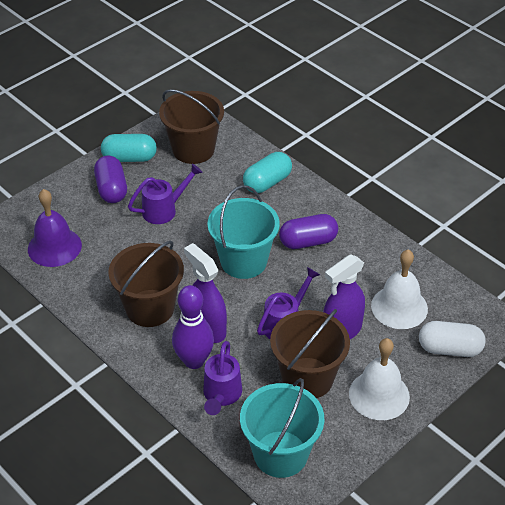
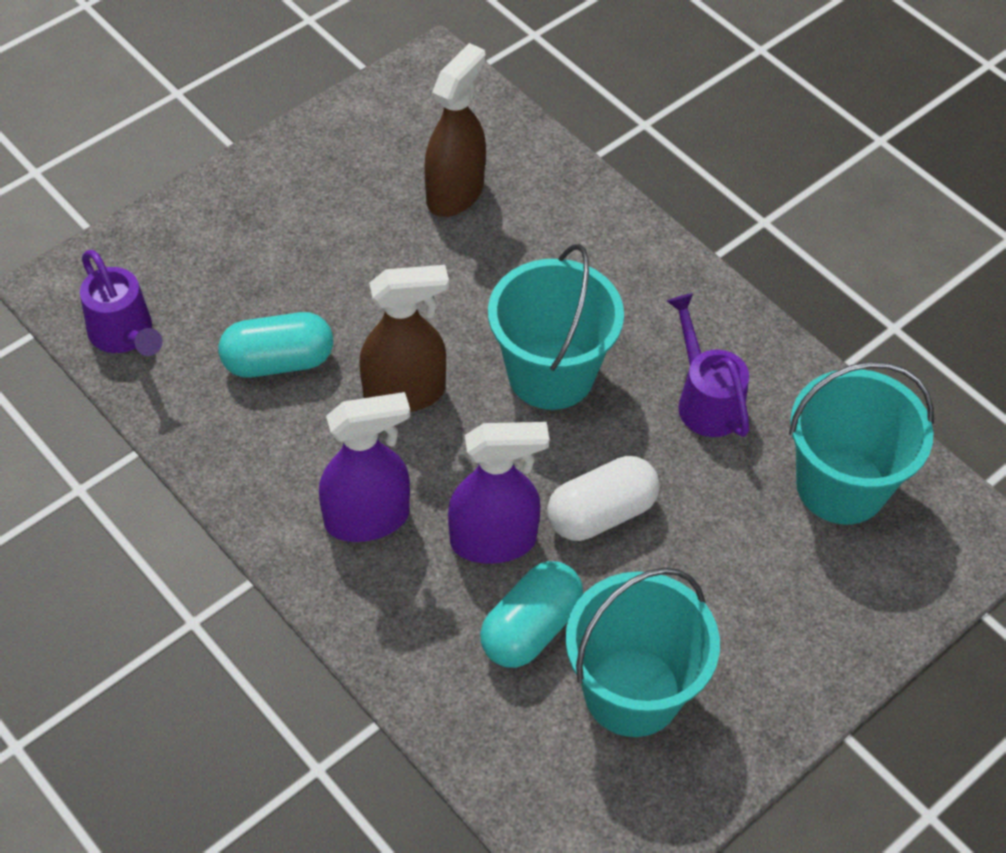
brown bucket: 3 -> 0
brown spray bottle: 0 -> 2
purple bell: 1 -> 0
purple bowling pin: 1 -> 0
purple capsule: 2 -> 0
purple watering can: 3 -> 2
turquoise bucket: 2 -> 3
white bell: 2 -> 0

